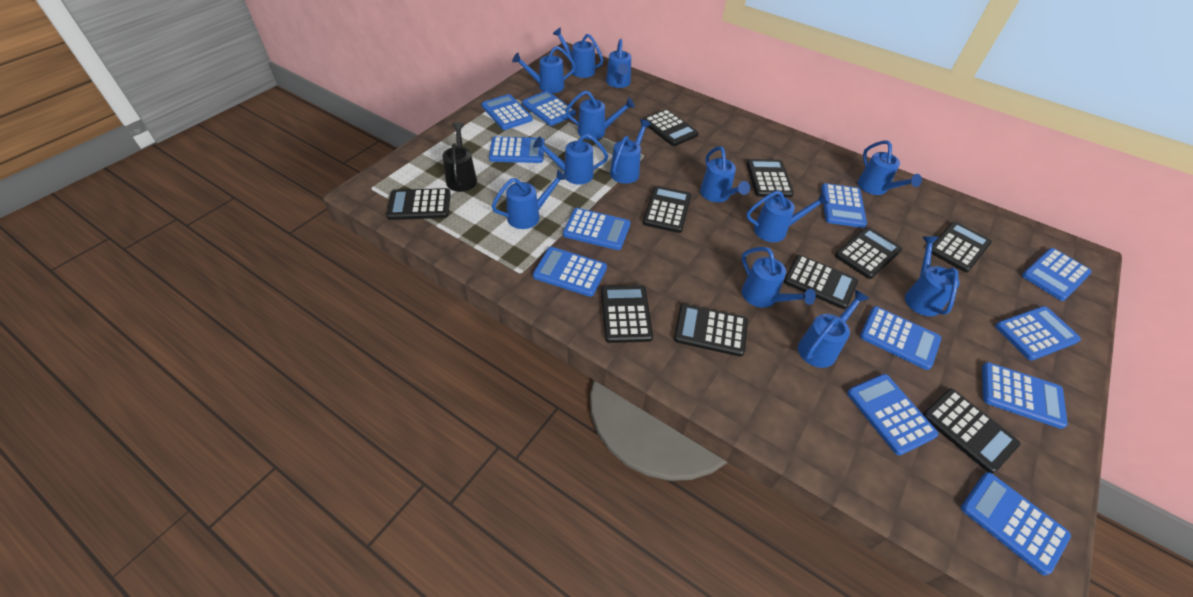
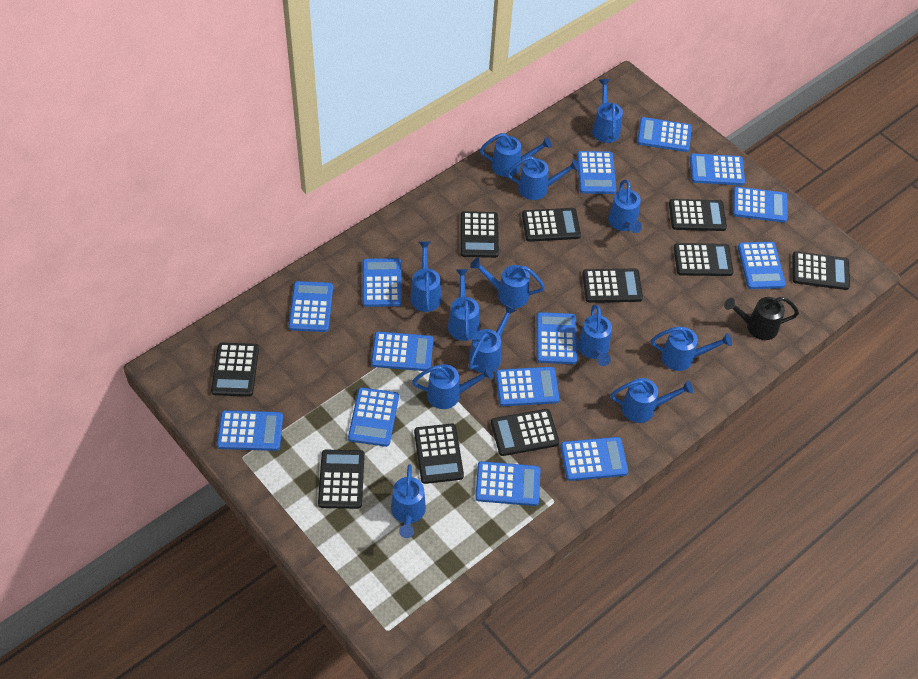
blue calculator: 12 -> 14

